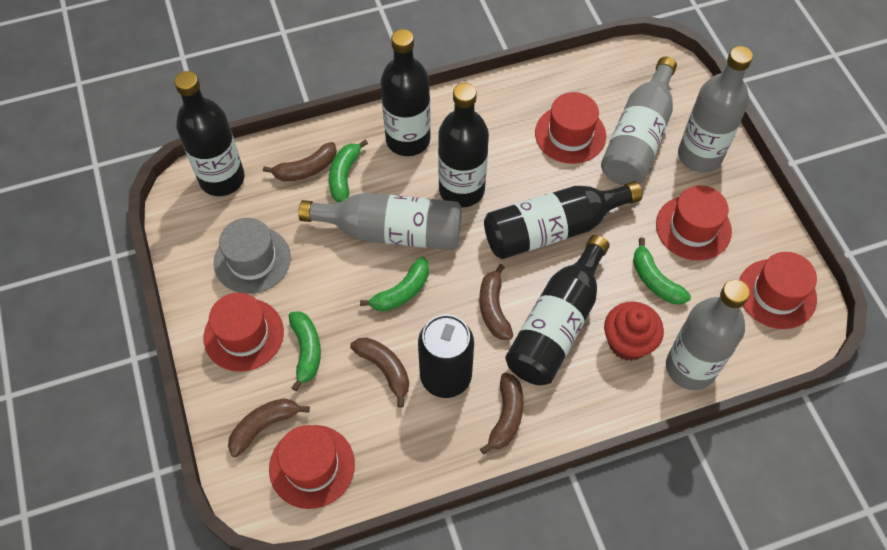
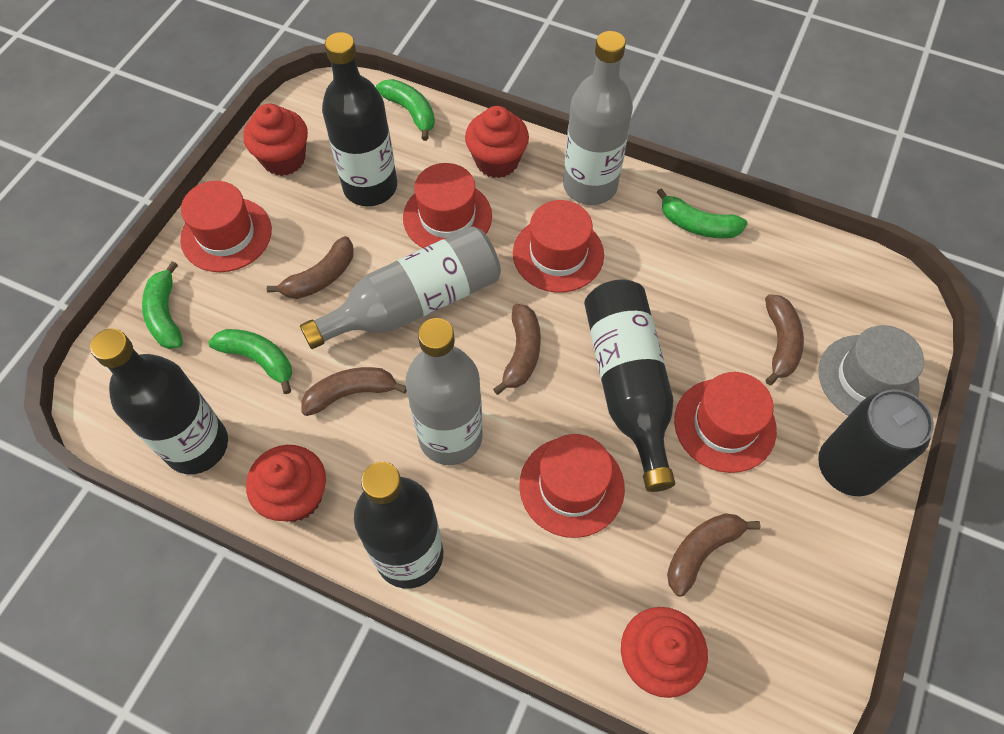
black bottle: 5 -> 4
grey bottle: 4 -> 3
red cupcake: 1 -> 4

